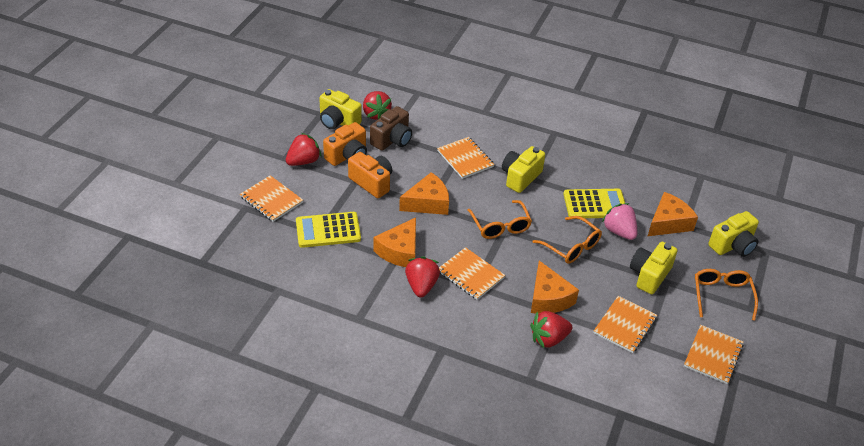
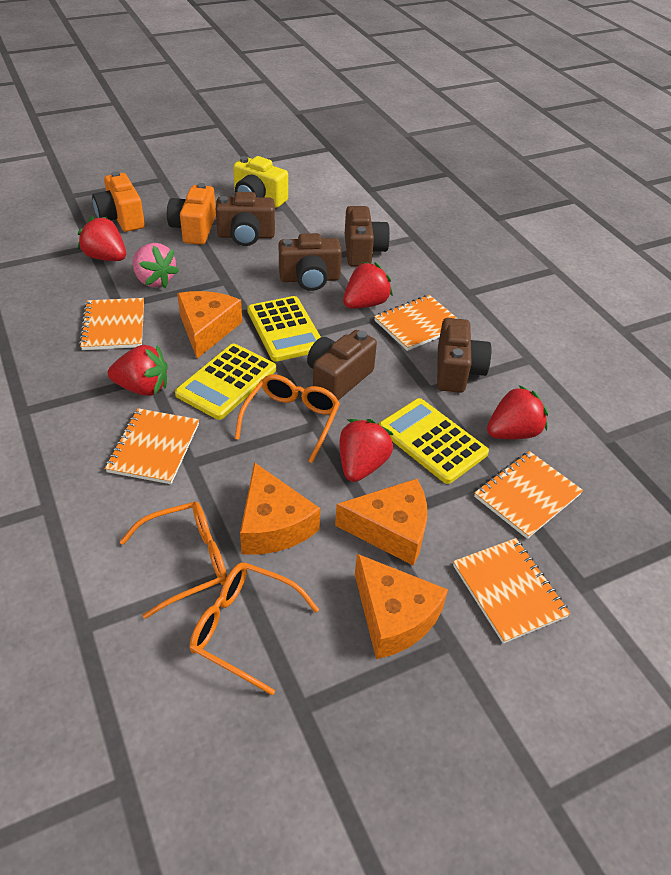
brown camera: 1 -> 5
red strawberry: 4 -> 5
yellow calculator: 2 -> 3
yellow camera: 4 -> 1

